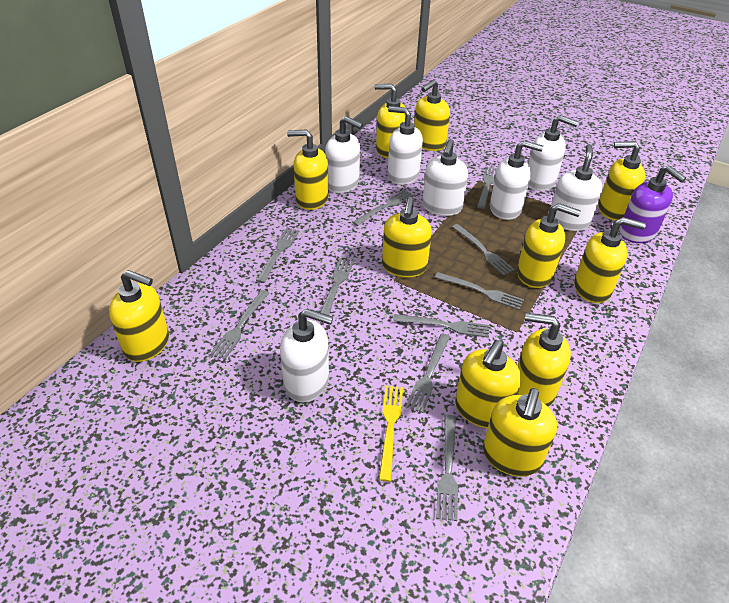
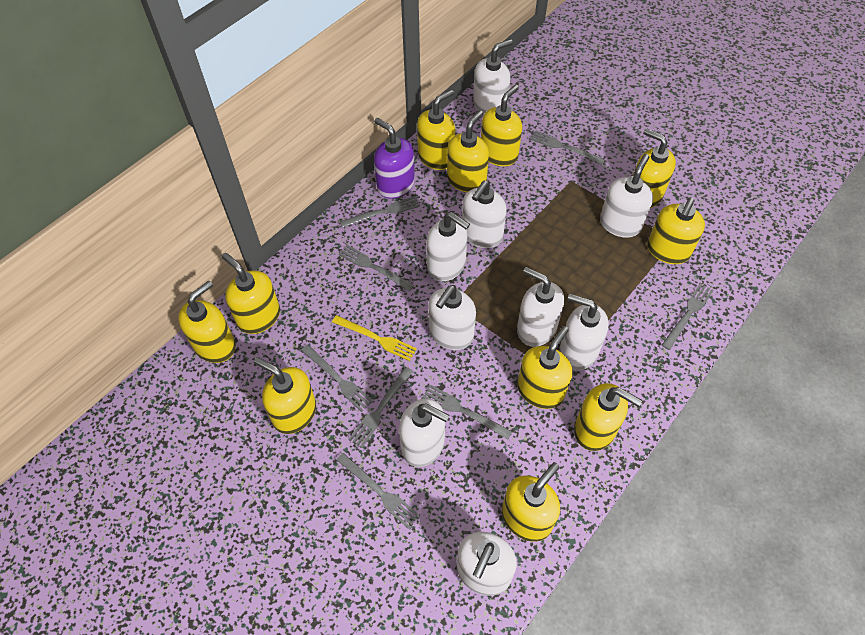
grey fork: 10 -> 8
white soap dispenser: 7 -> 9

